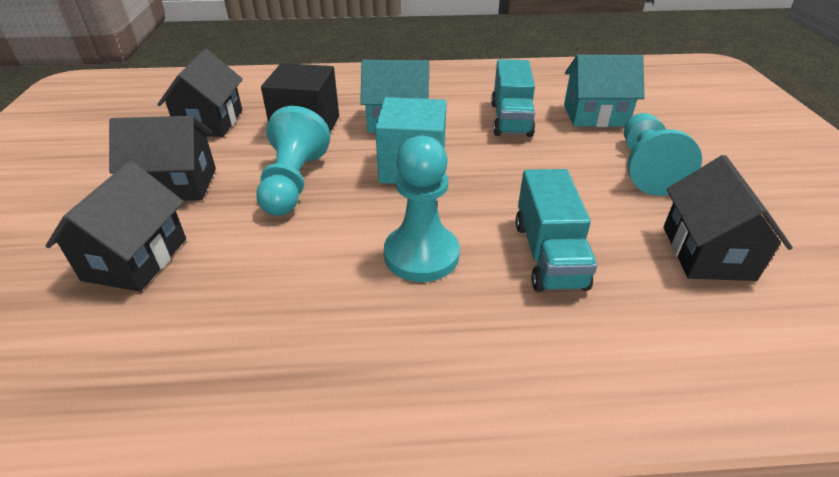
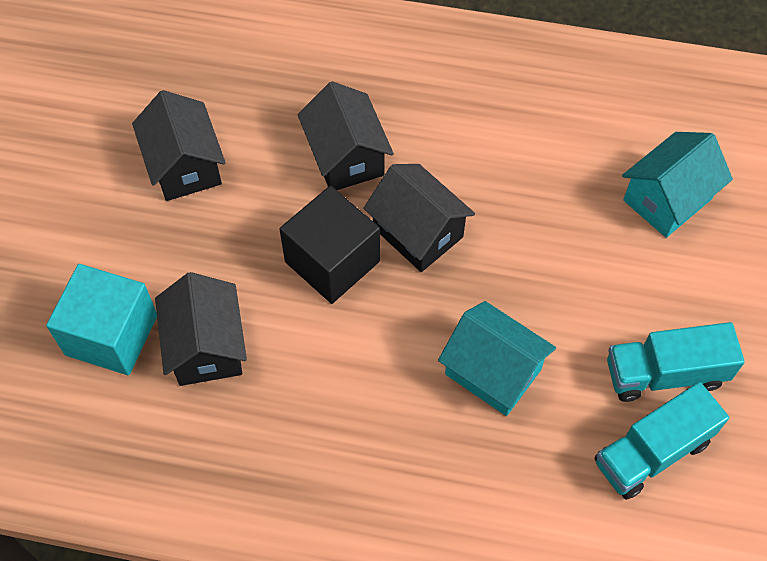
turquoise pawn: 3 -> 0

